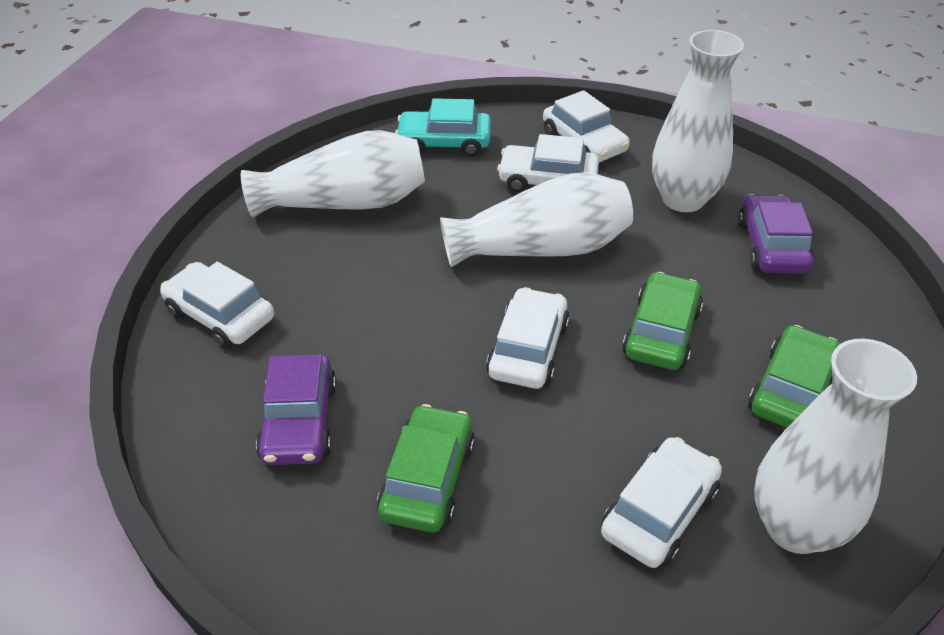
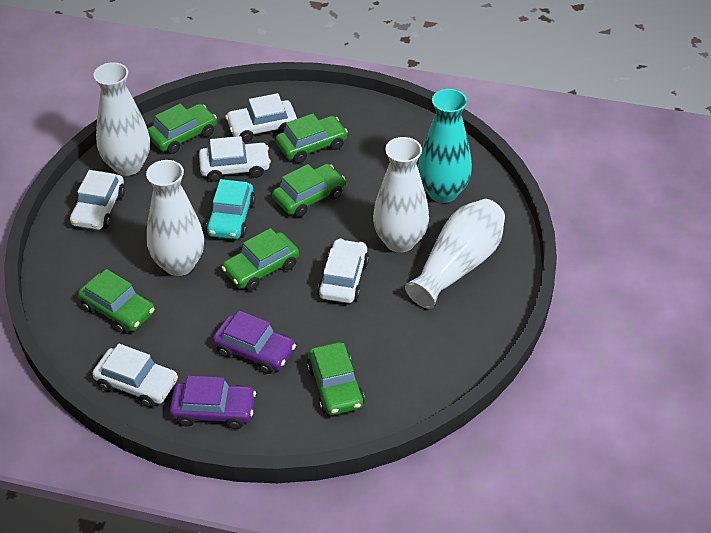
green car: 3 -> 6
turquoise vase: 0 -> 1

